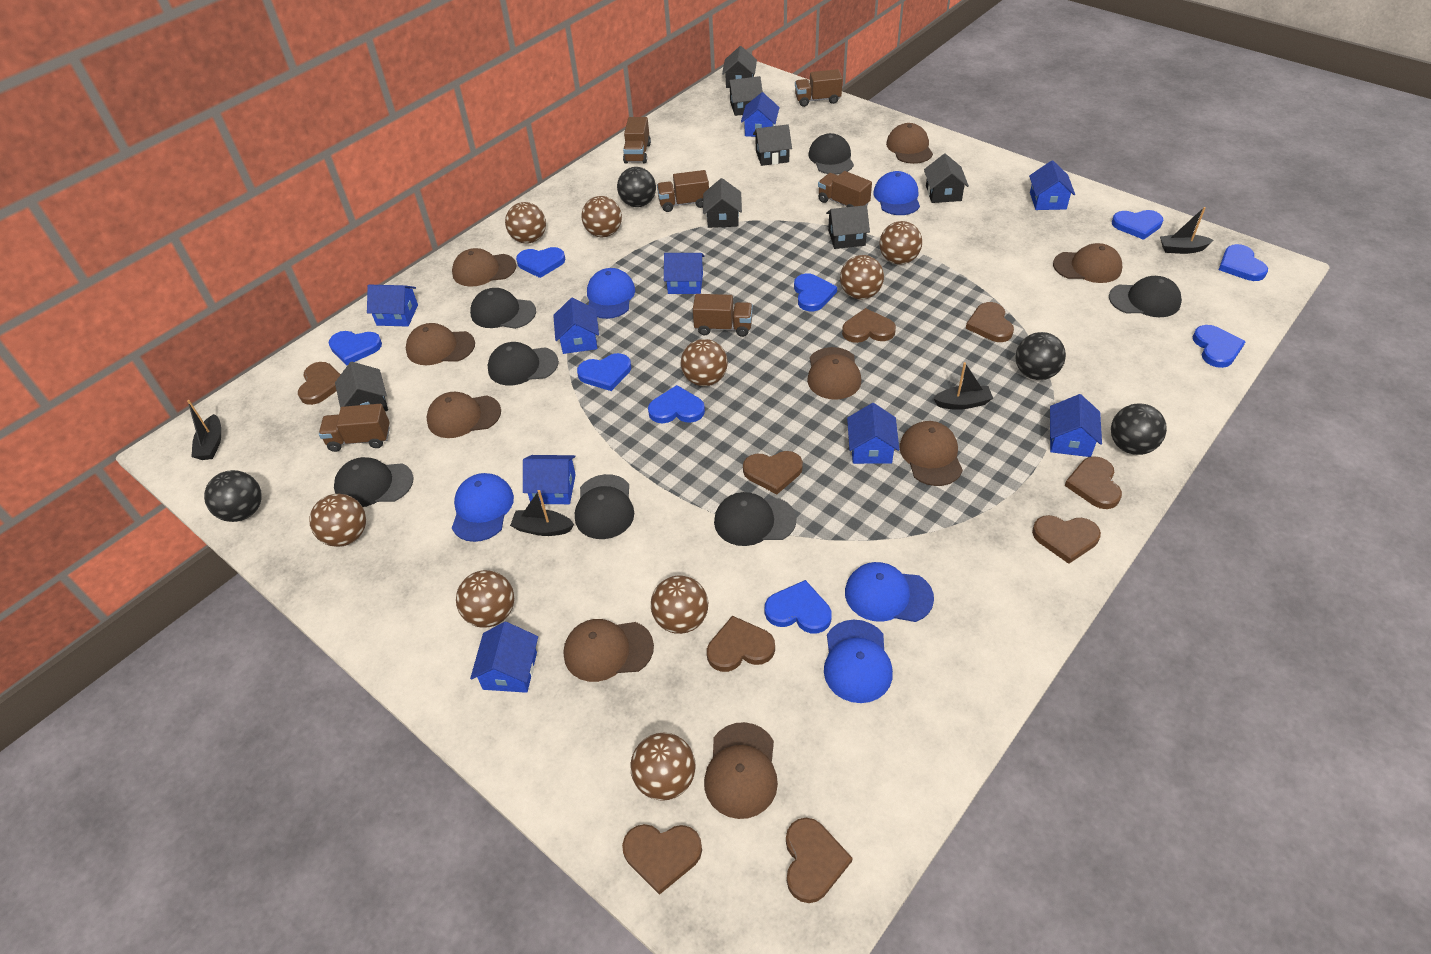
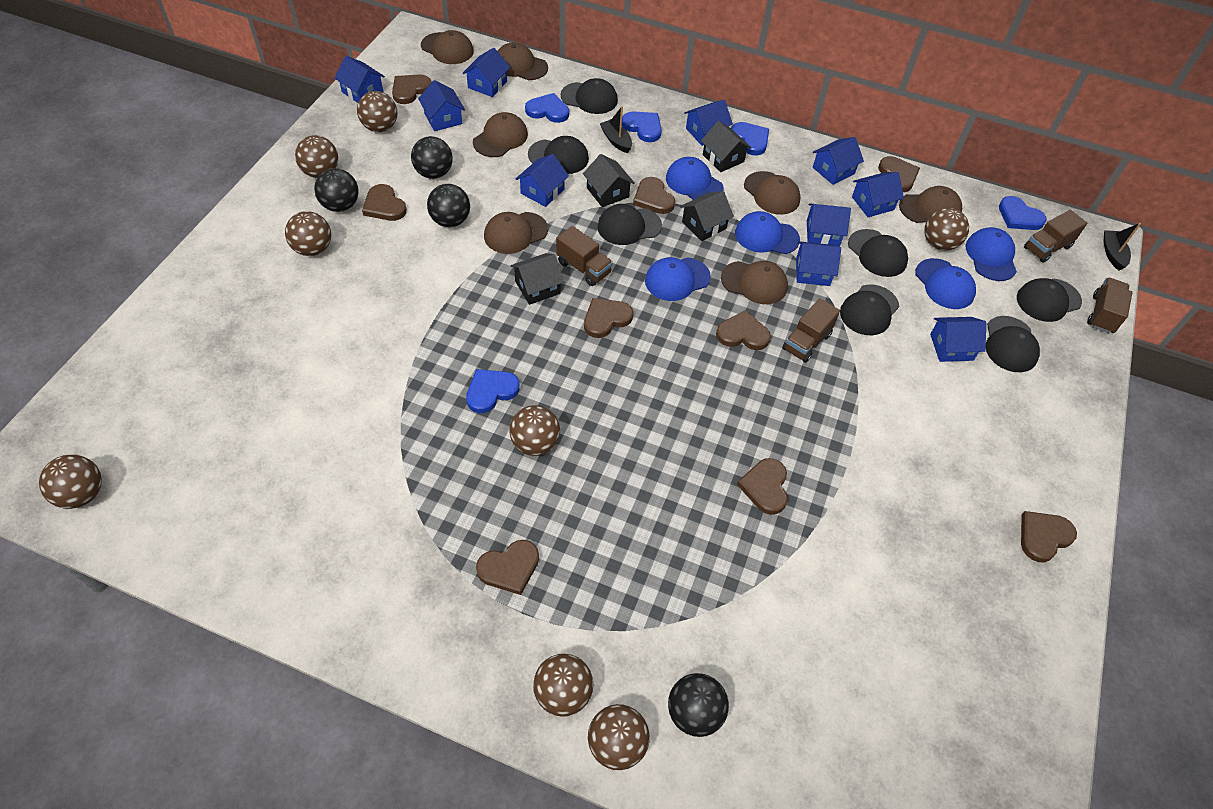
black boat: 4 -> 2
black house: 7 -> 4
blue heart: 9 -> 5
blue house: 9 -> 10
brown ball: 9 -> 8
brown cap: 9 -> 7
brown truck: 6 -> 4

